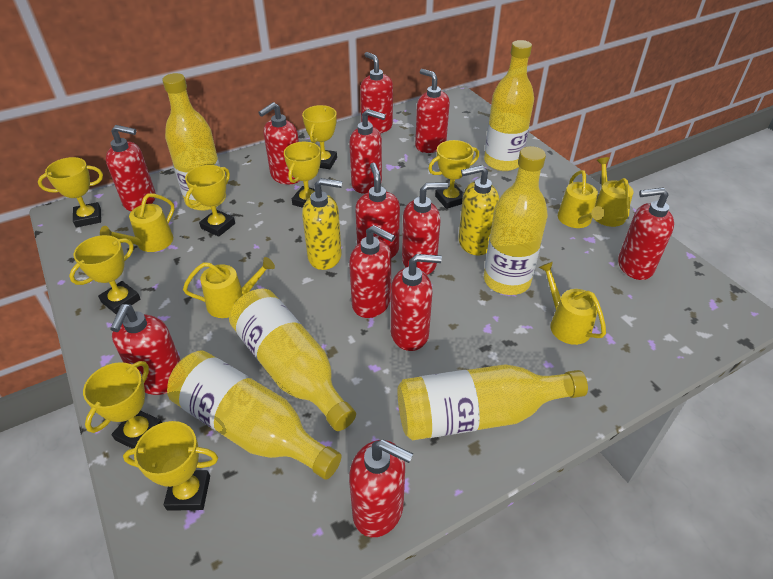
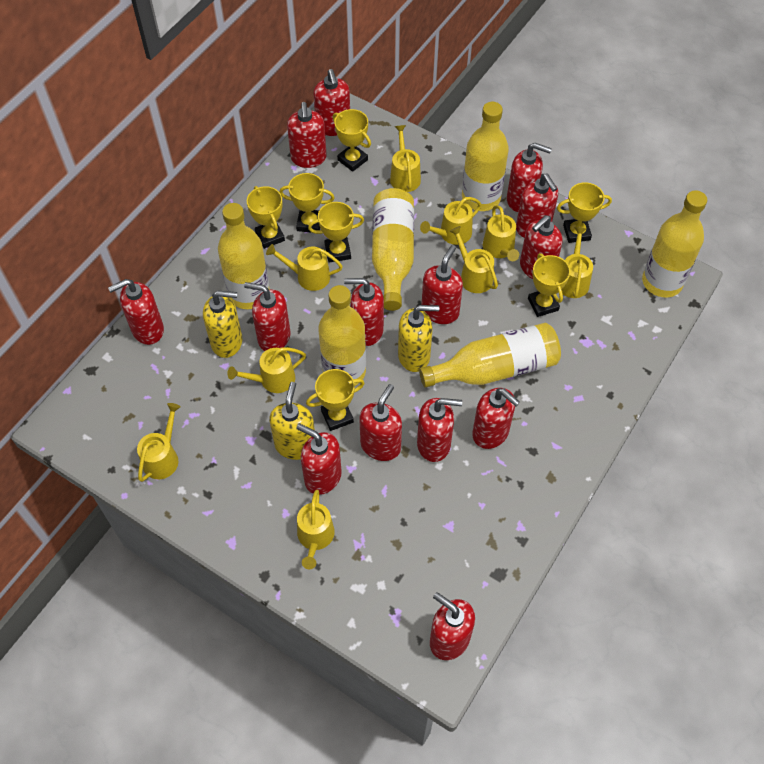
red soap dispenser: 12 -> 14
yellow soap dispenser: 2 -> 3
yellow trophy: 8 -> 7
yellow watering can: 5 -> 9

